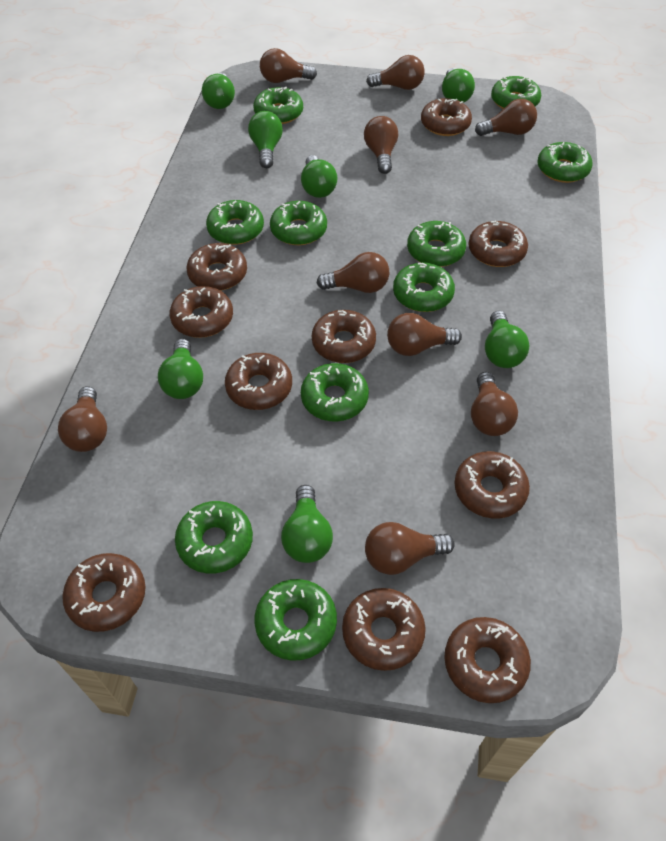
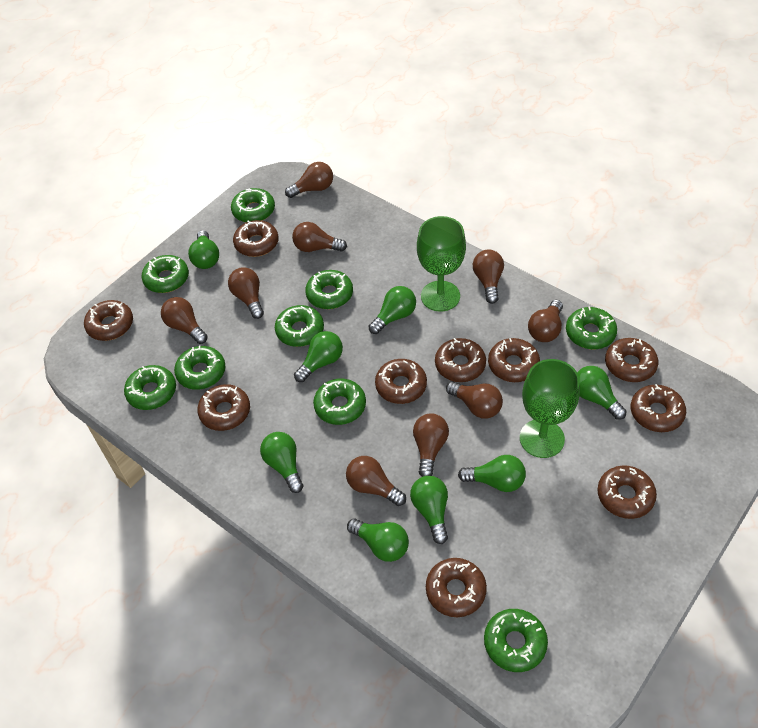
green donut: 10 -> 9
green goblet: 0 -> 2
green light bulb: 7 -> 8

